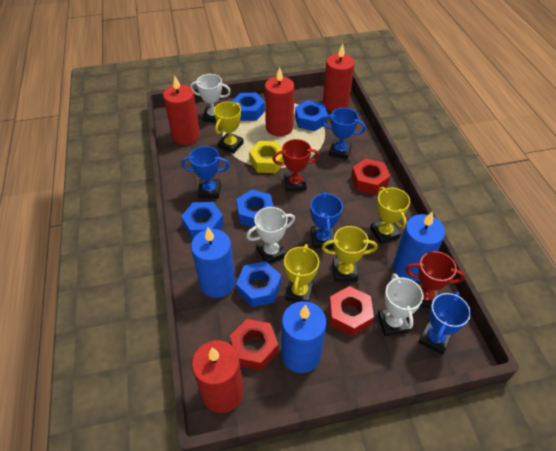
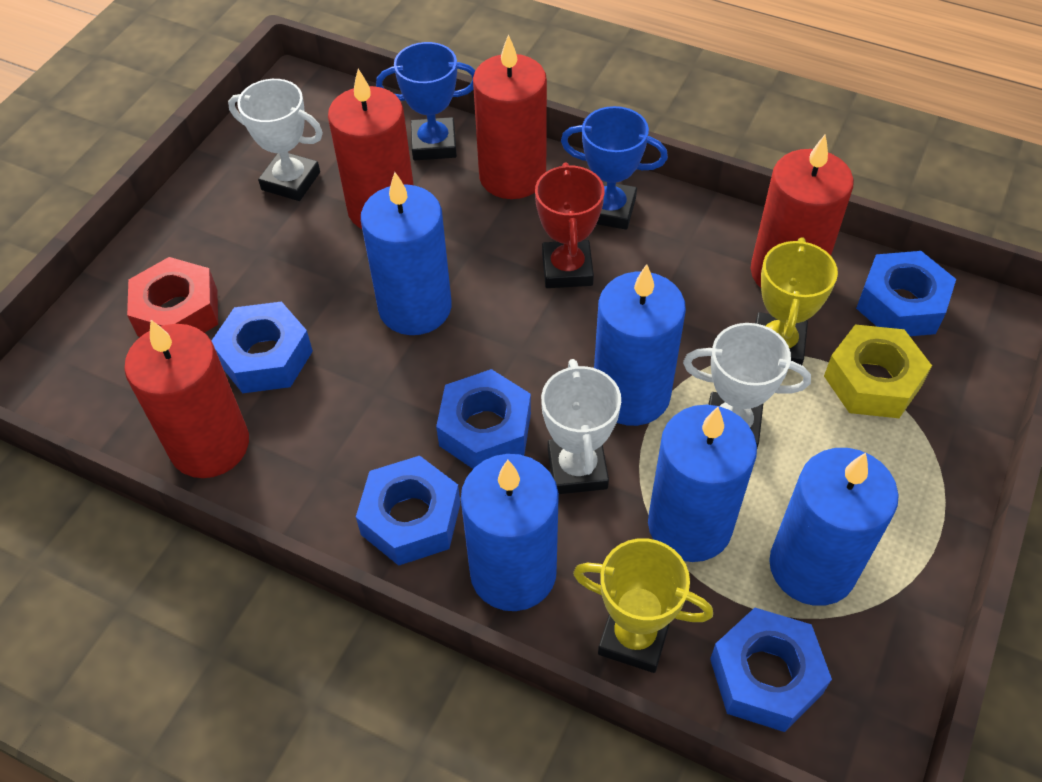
blue candle: 3 -> 5
blue trophy: 4 -> 2
red nut: 3 -> 1
red trophy: 2 -> 1
yellow trophy: 4 -> 2

